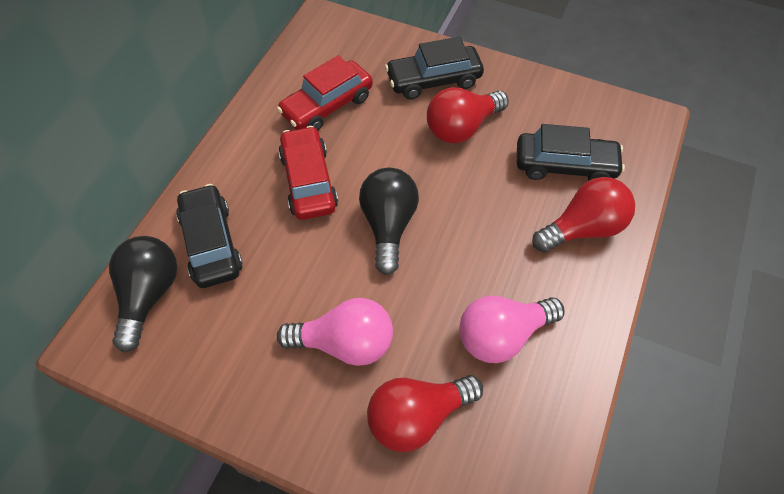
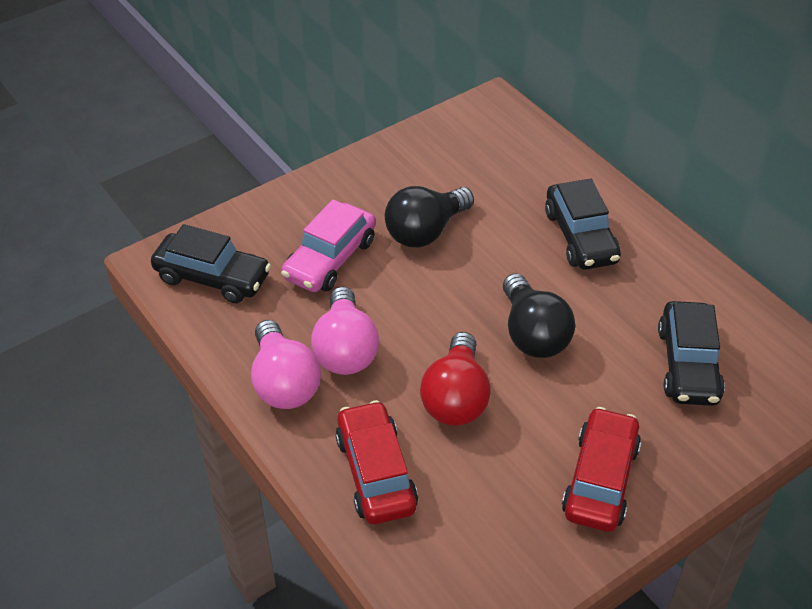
pink car: 0 -> 1
red light bulb: 3 -> 1

